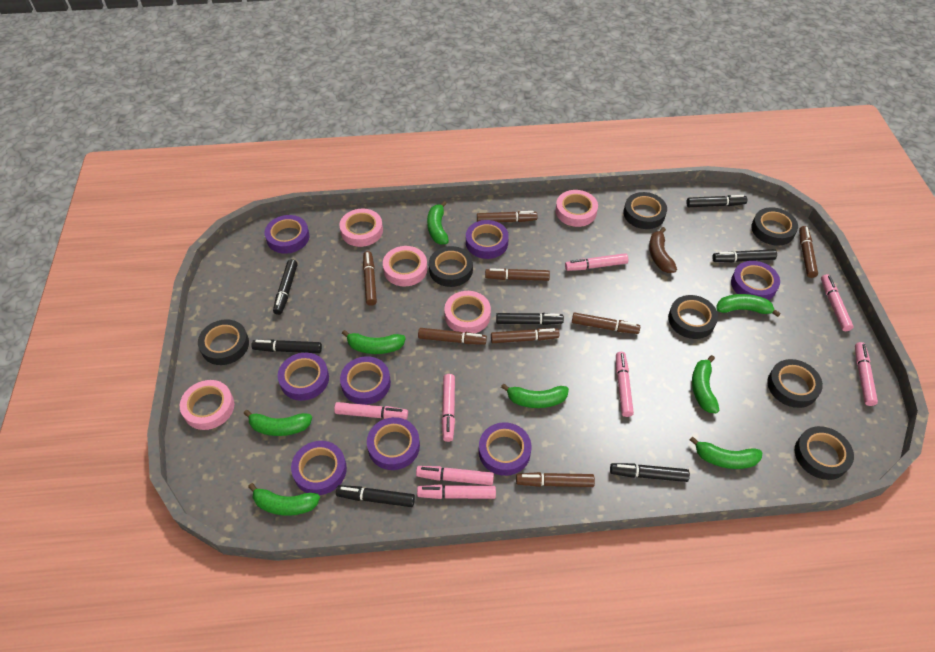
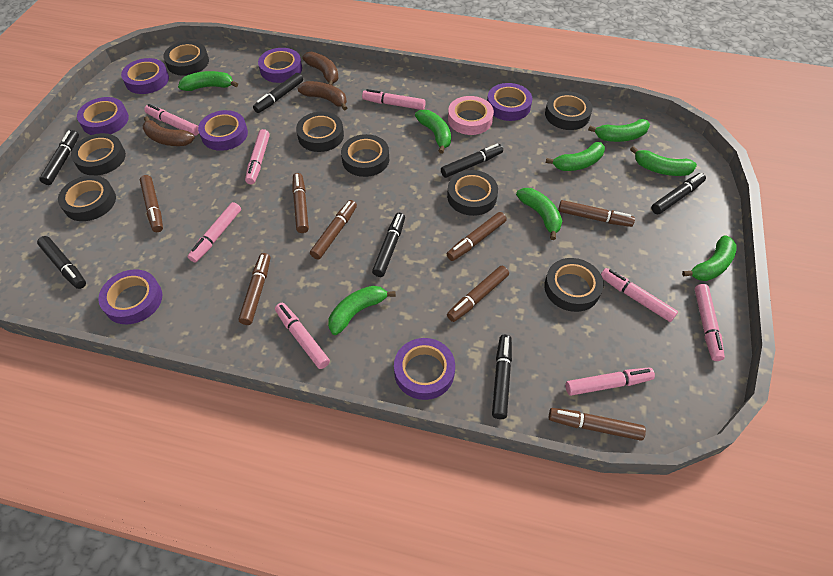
black tape: 7 -> 8
brown banana: 1 -> 3
pink tape: 5 -> 1
purple tape: 8 -> 7

